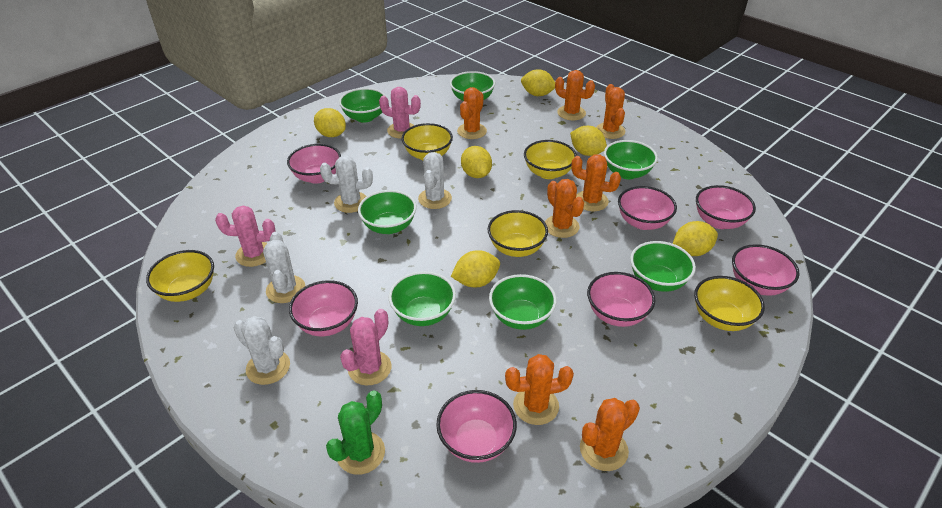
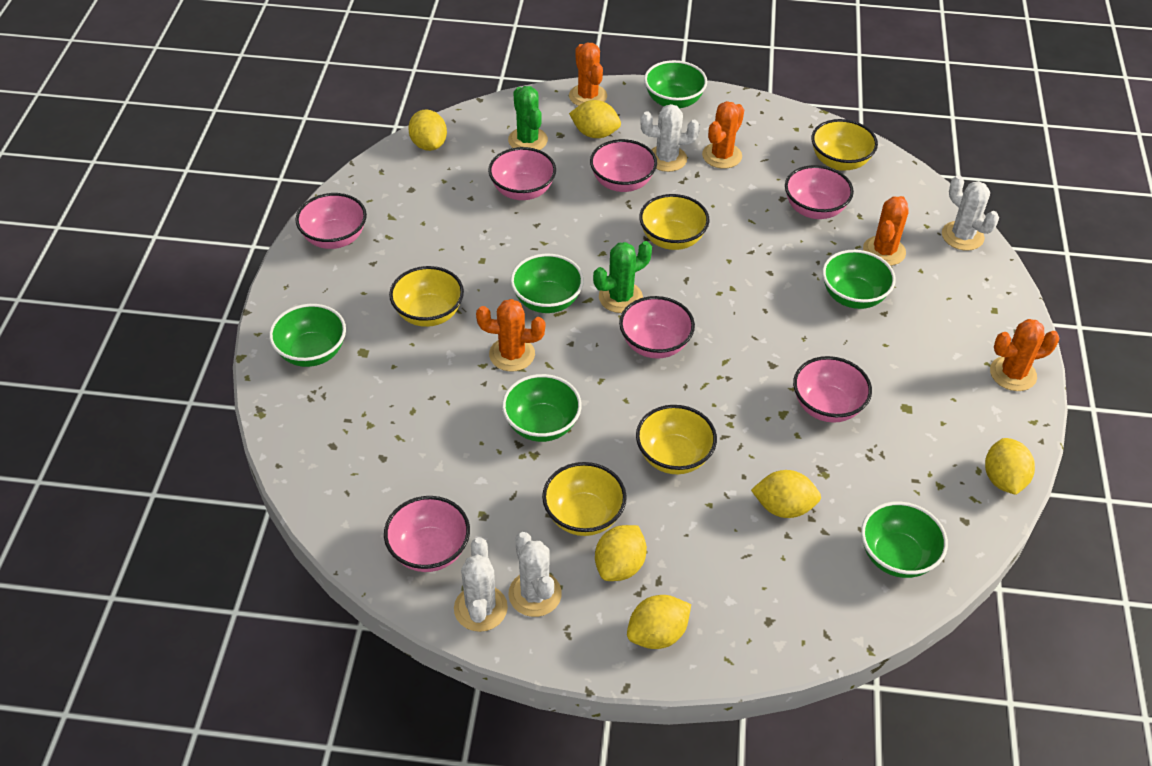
green bowl: 7 -> 6
green cactus: 1 -> 2
orange cactus: 7 -> 5
pink cactus: 3 -> 0

